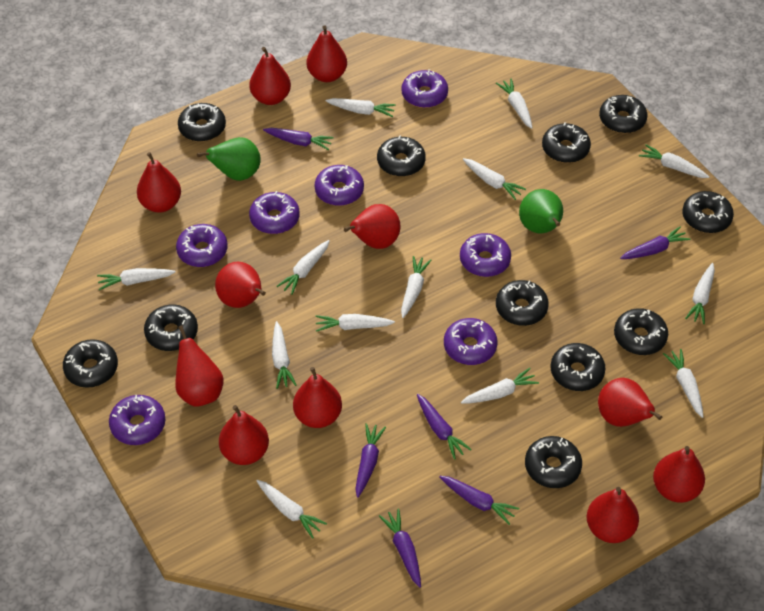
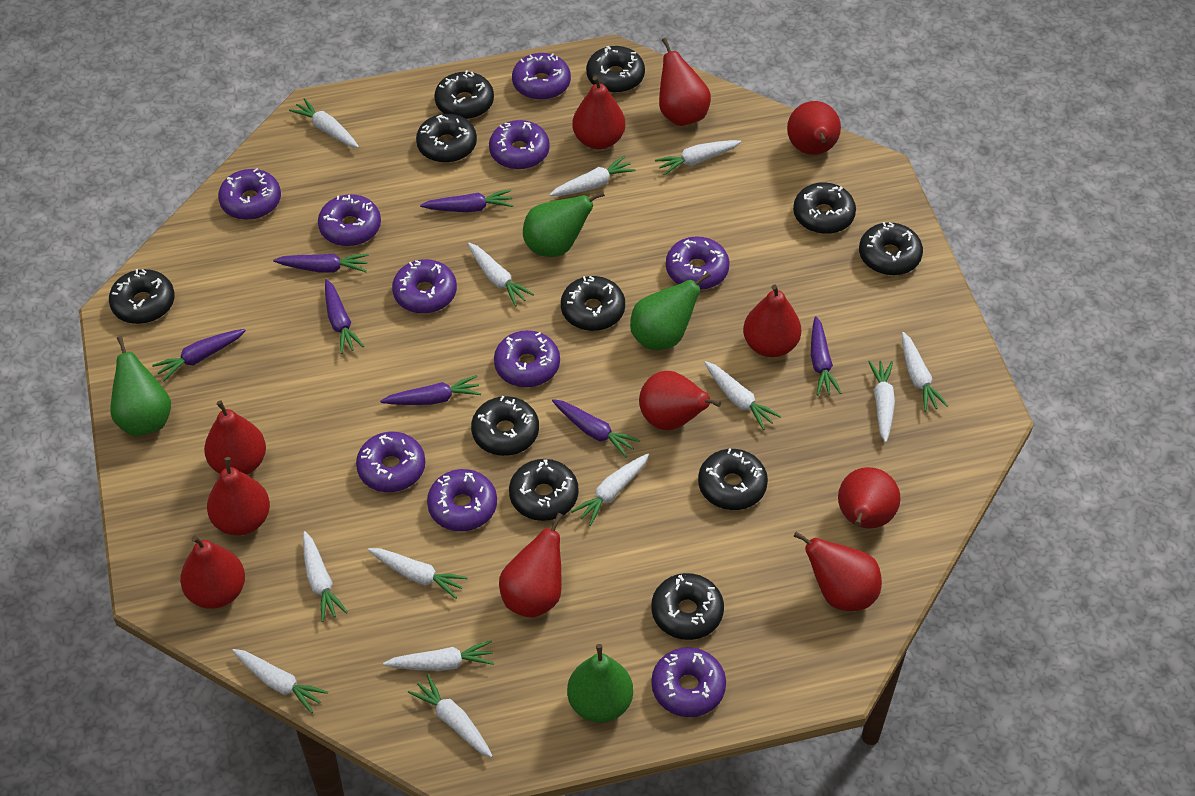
green pear: 2 -> 4
purple carrot: 6 -> 7
purple donut: 7 -> 10

